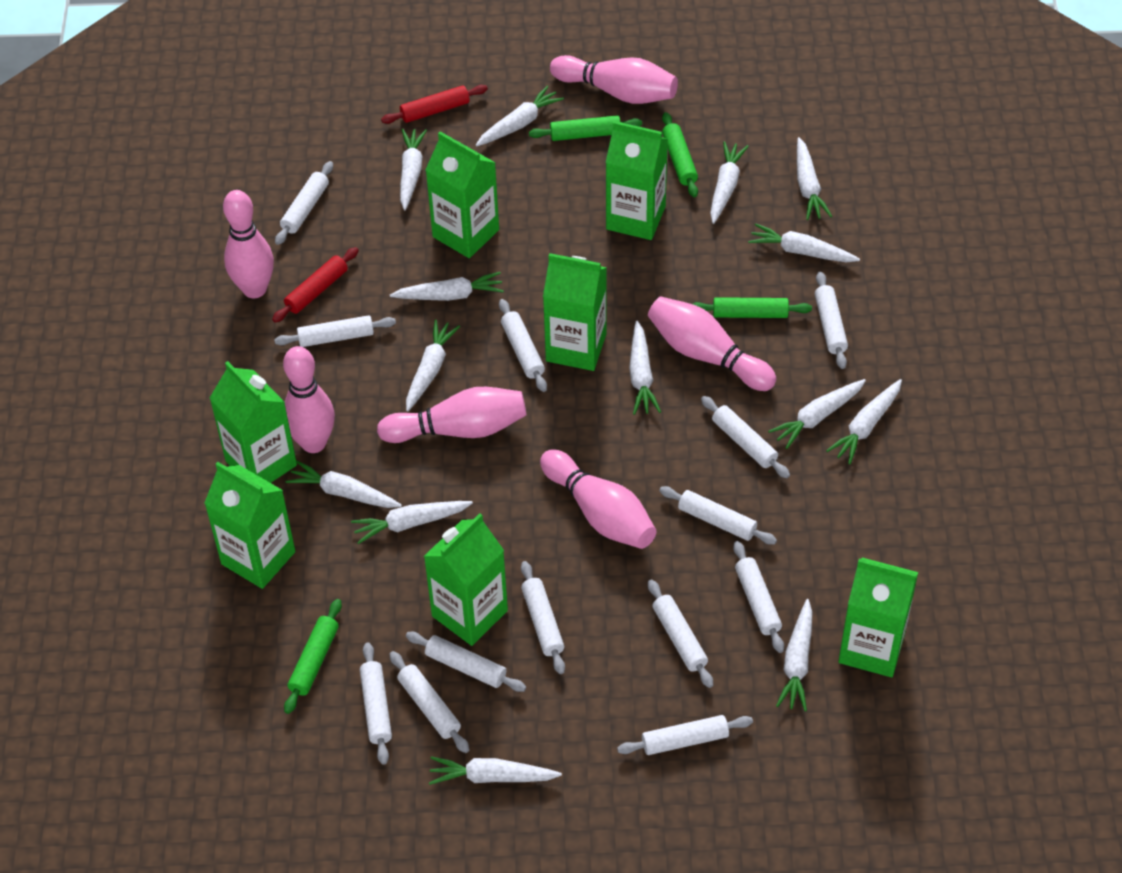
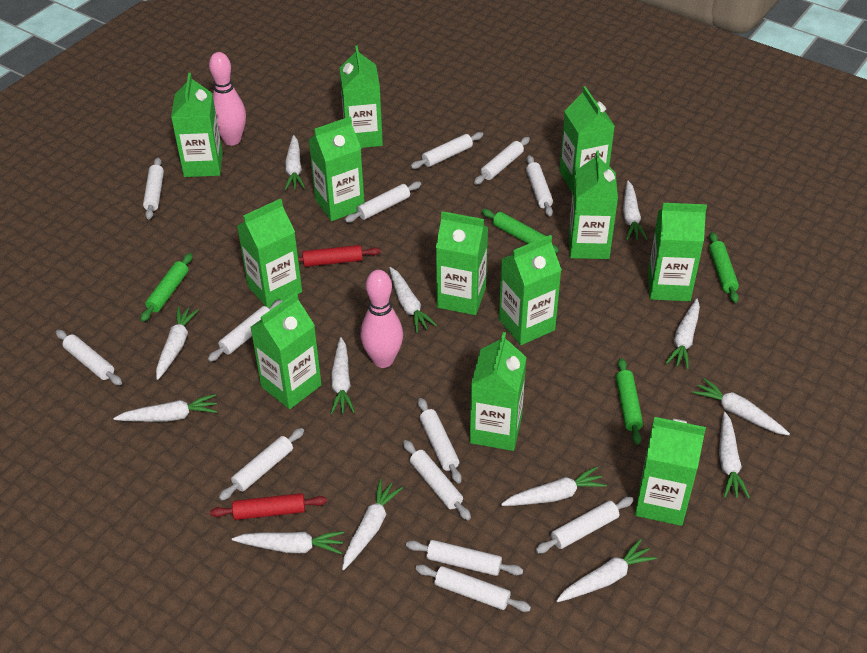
green carton: 7 -> 12
pink bowling pin: 6 -> 2
white carrot: 14 -> 13

